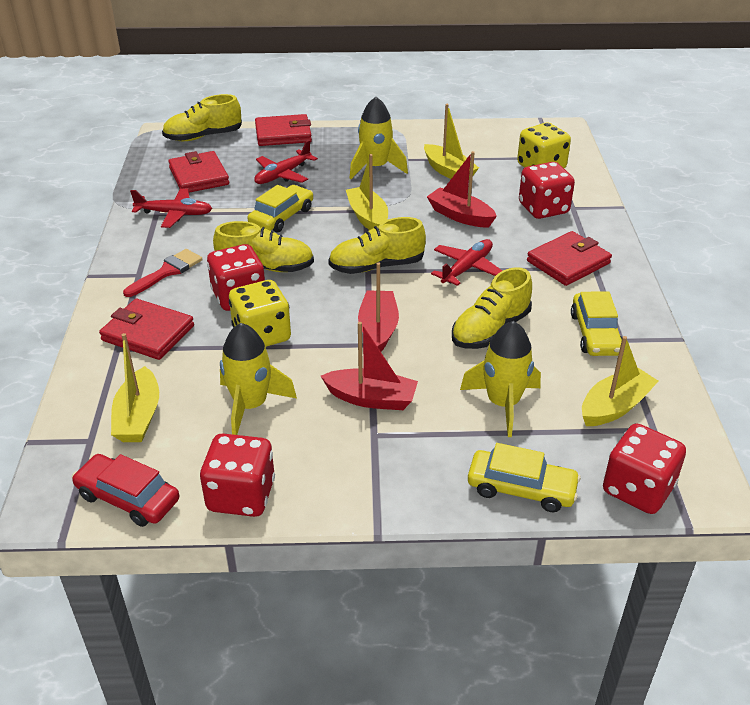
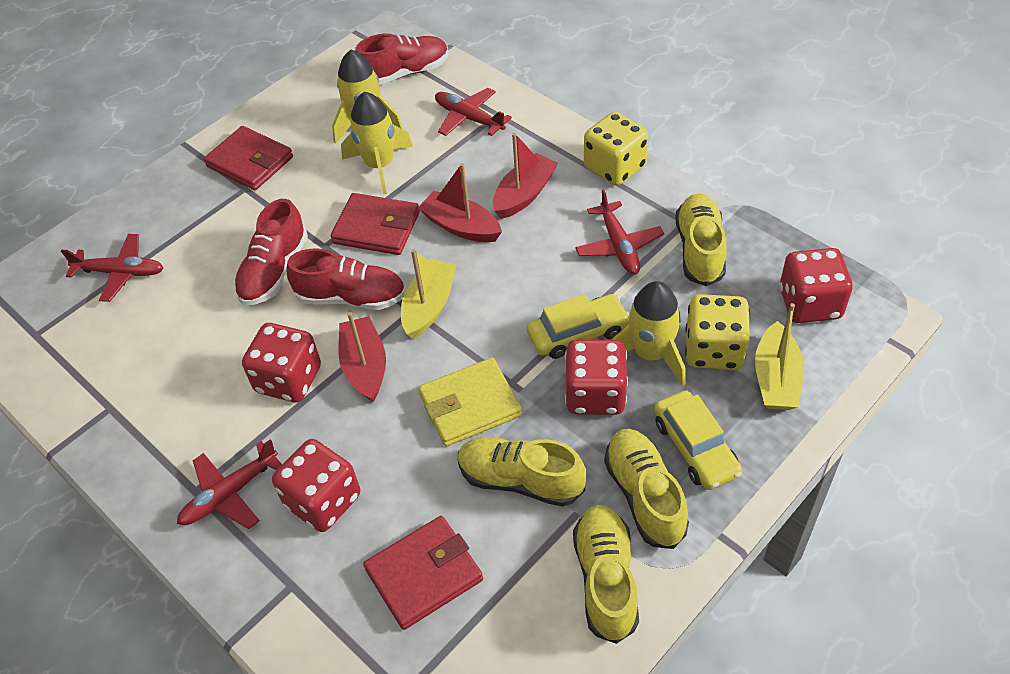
red brush: 1 -> 0
red car: 1 -> 0
red plane: 3 -> 4
red shoe: 0 -> 3
red wallet: 4 -> 3
yellow boat: 4 -> 2
yellow car: 3 -> 2
yellow wallet: 0 -> 1

